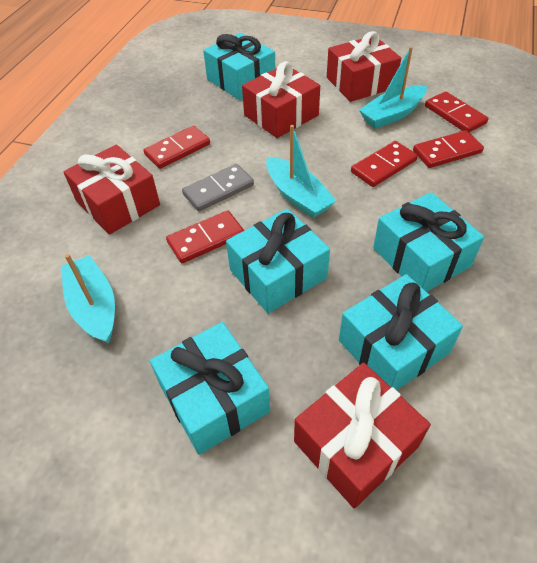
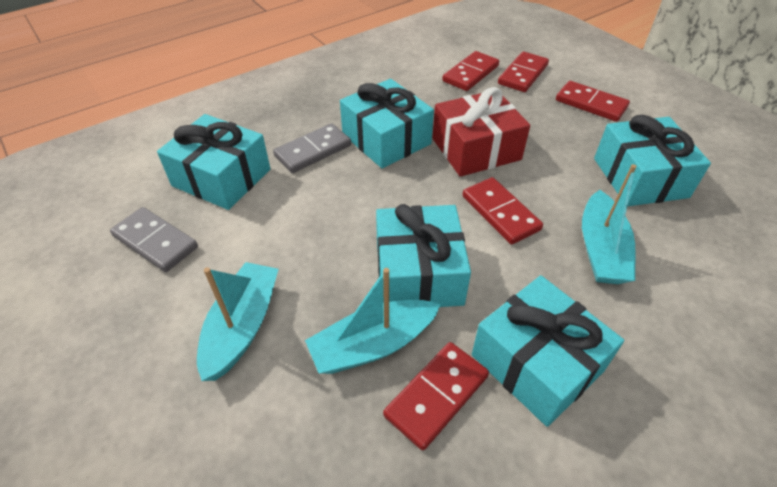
grey domino: 1 -> 2
red gift: 4 -> 1

